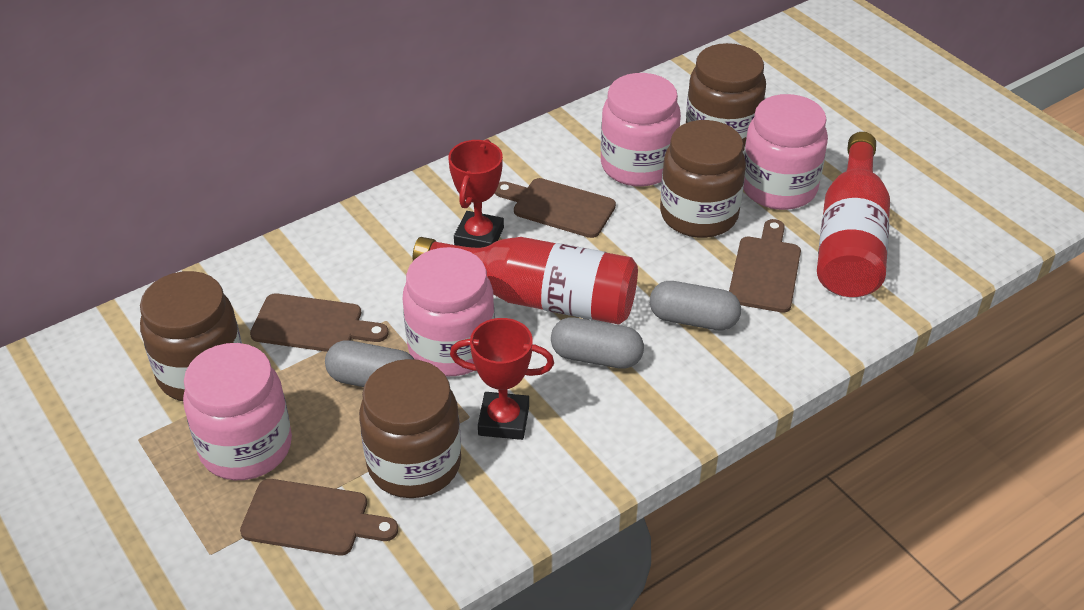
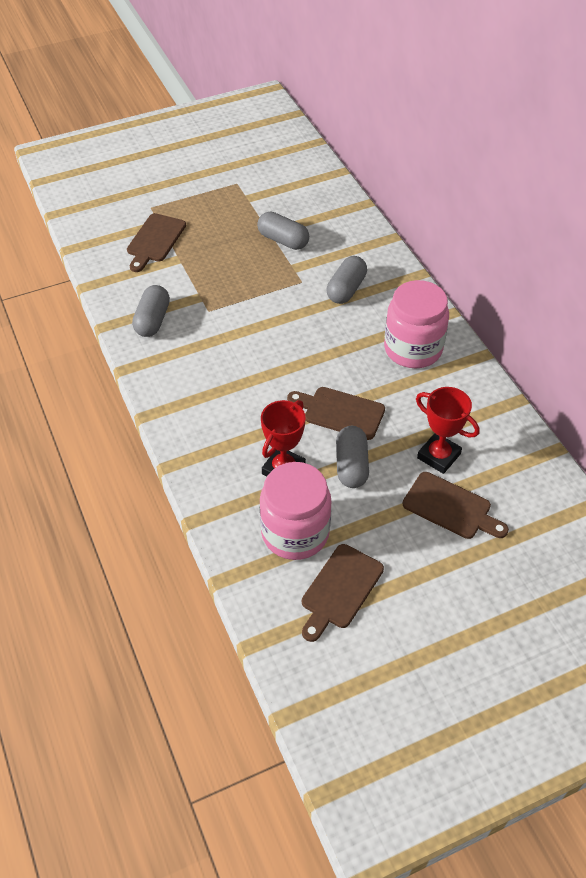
brown jar: 4 -> 0
grey capsule: 3 -> 4
pink jar: 4 -> 2
red bottle: 2 -> 0

